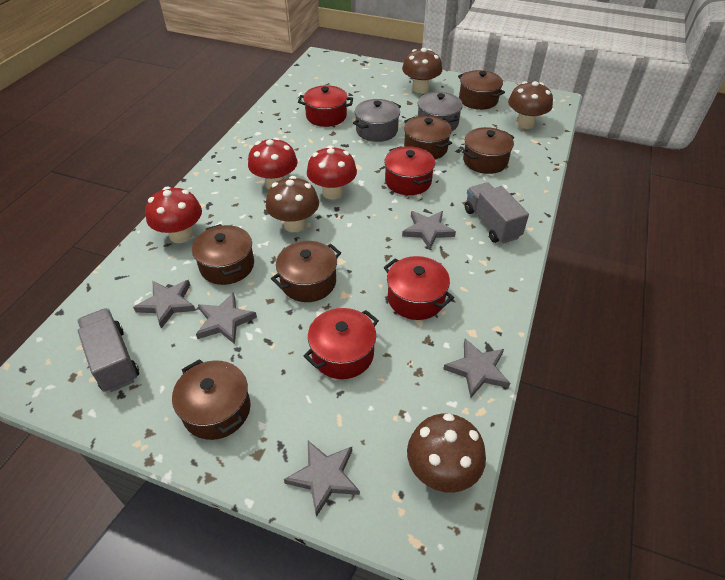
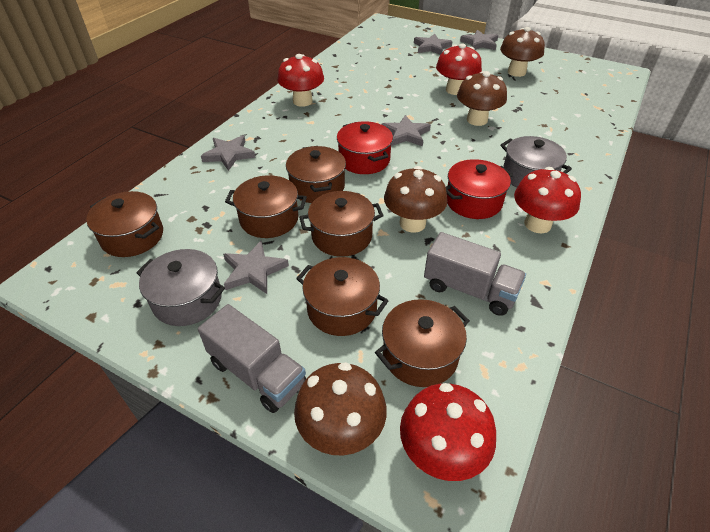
red mushroom: 3 -> 4
red pot: 4 -> 2

